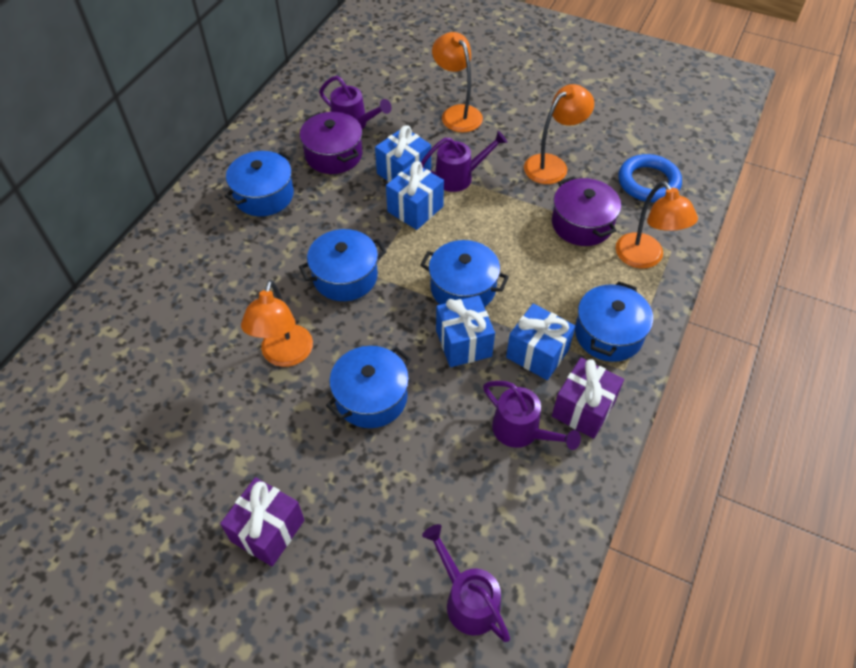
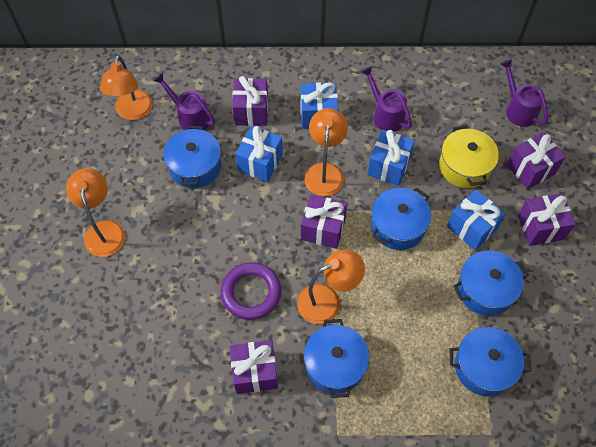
blue ring: 1 -> 0
purple gift: 2 -> 5
purple pot: 2 -> 0
purple ring: 0 -> 1
purple watering can: 4 -> 3
yellow pot: 0 -> 1

